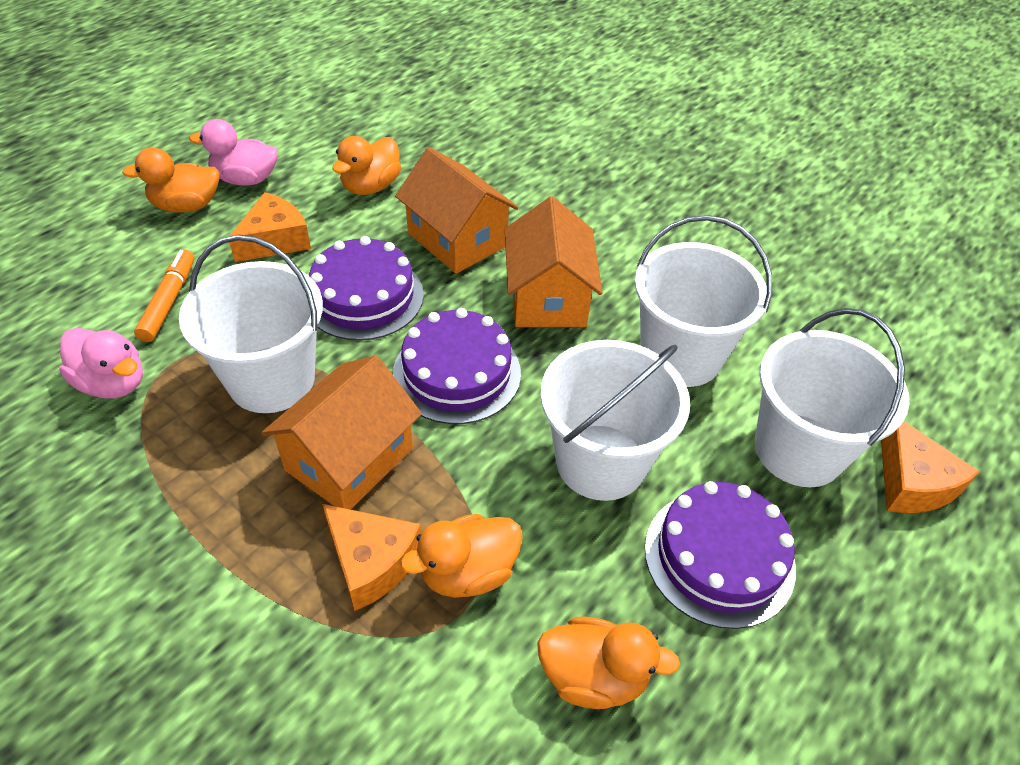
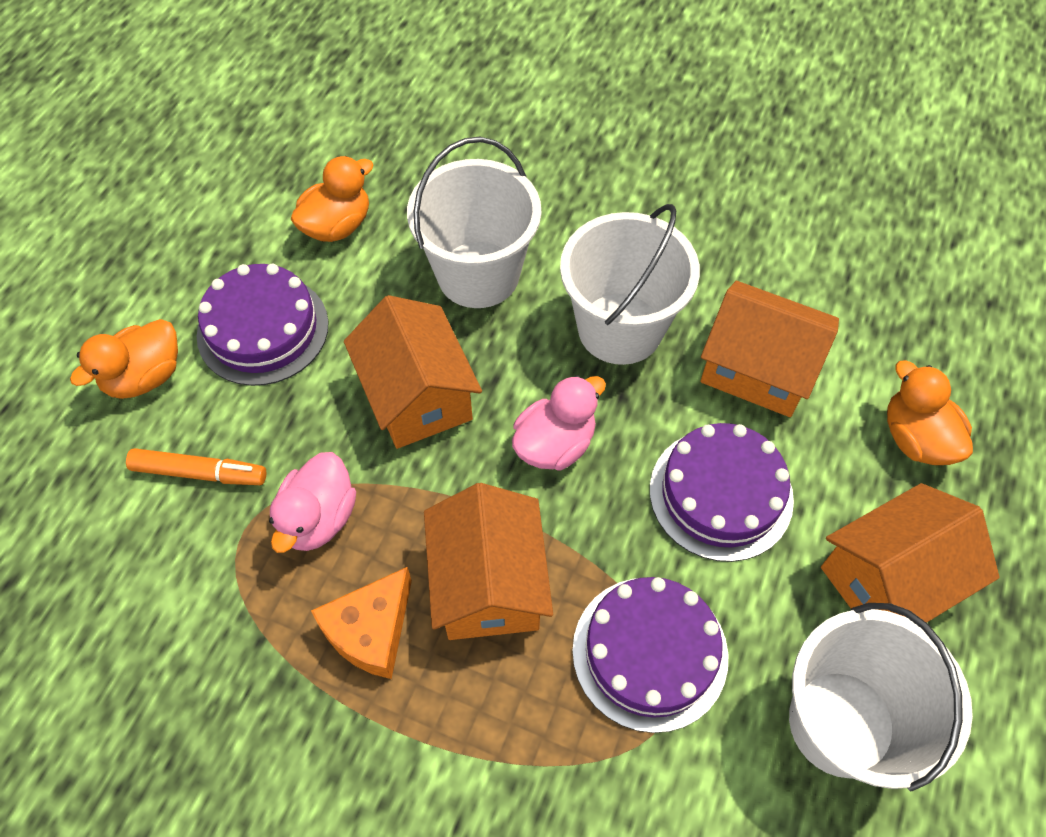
orange cheese: 3 -> 1
orange duck: 4 -> 3
orange house: 3 -> 4
white bucket: 4 -> 3

